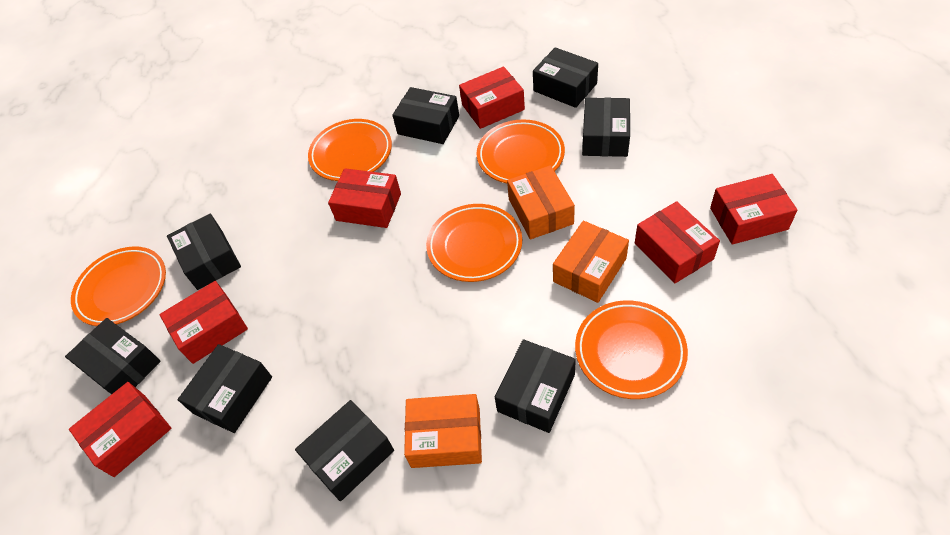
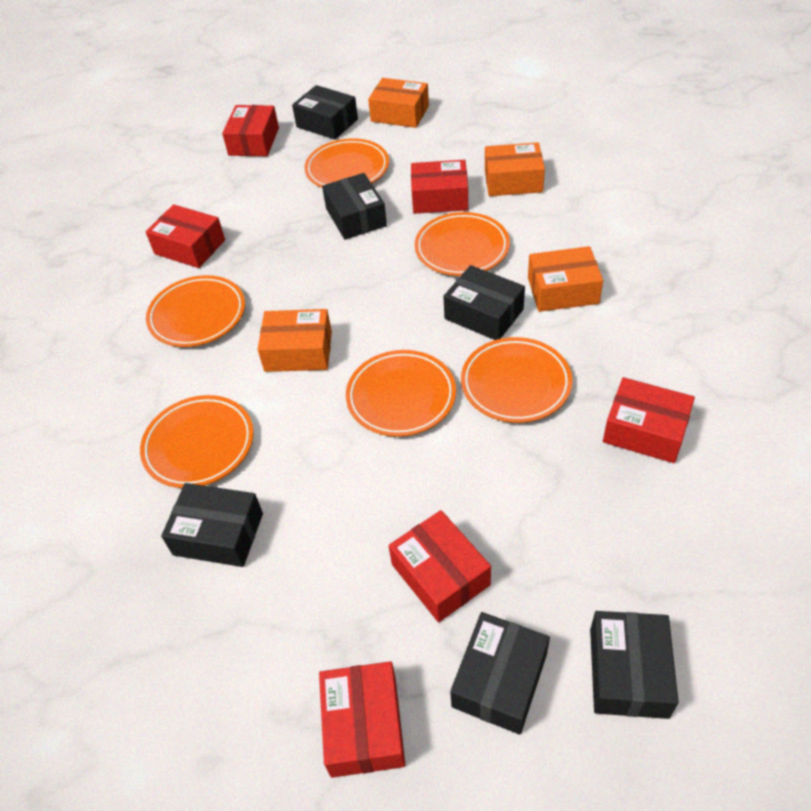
black box: 8 -> 6
orange box: 3 -> 4
orange plate: 5 -> 6

